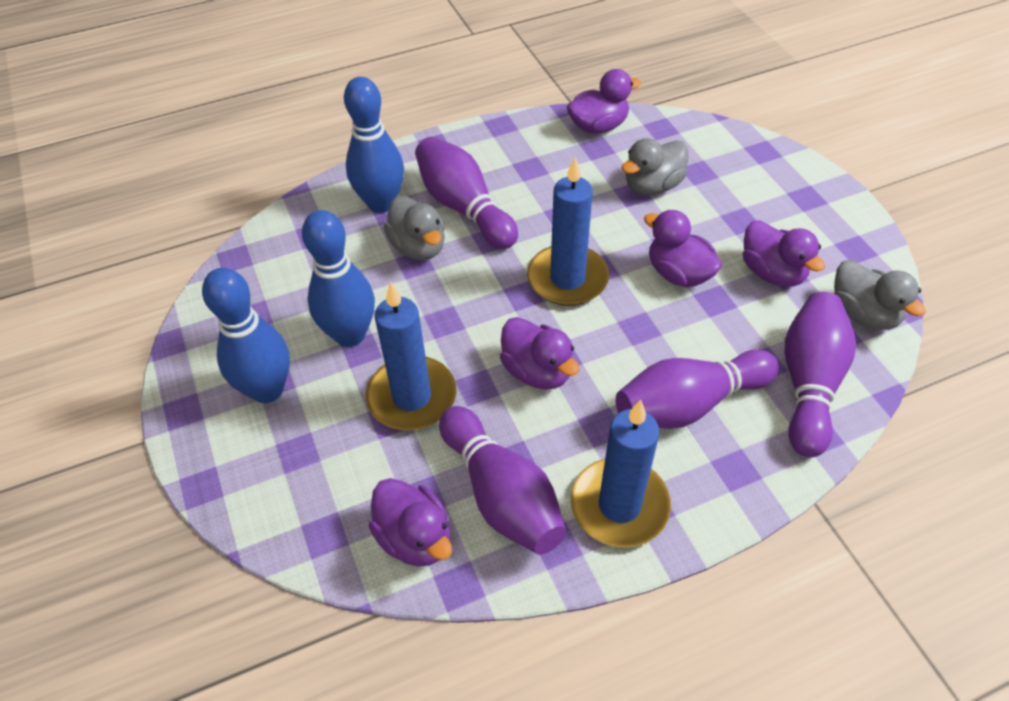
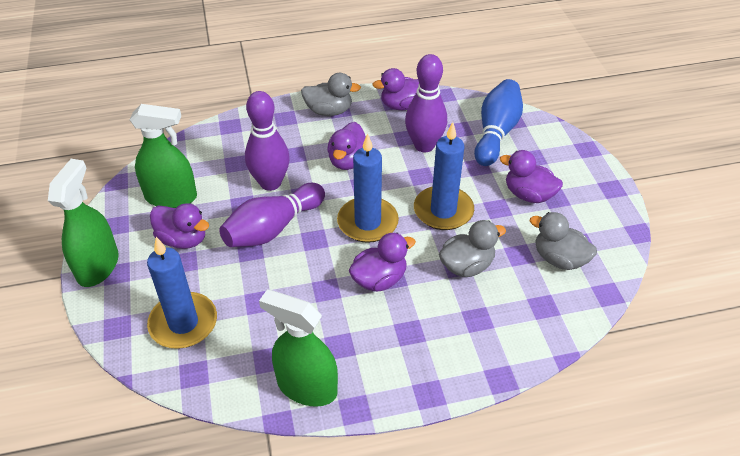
blue bowling pin: 3 -> 1
green spray bottle: 0 -> 3
purple bowling pin: 4 -> 3

